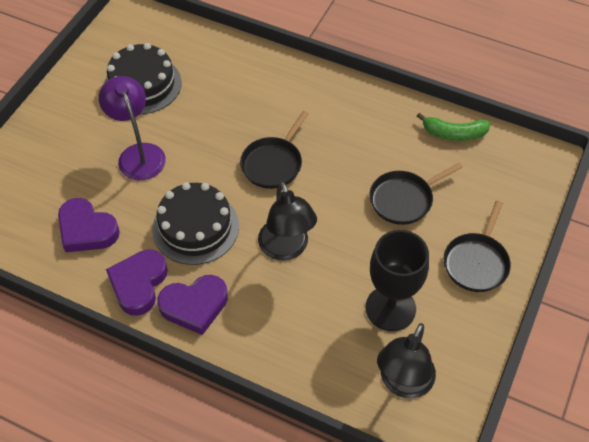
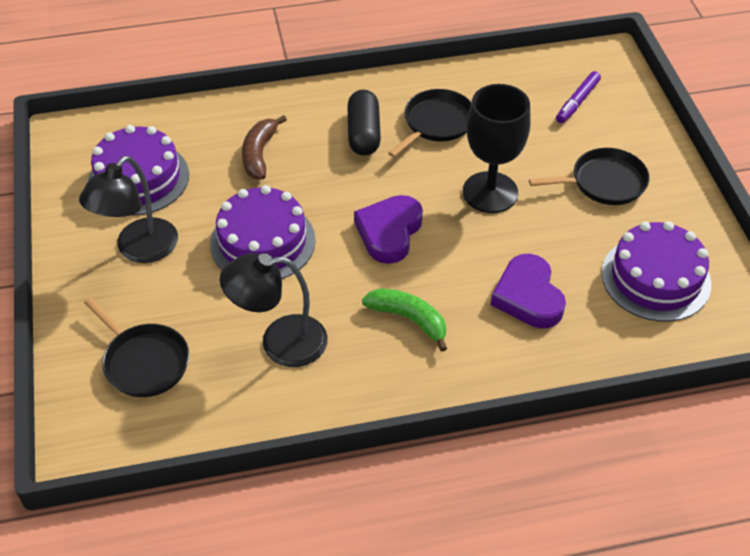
black cake: 2 -> 0
black capsule: 0 -> 1
brown banana: 0 -> 1
purple cake: 0 -> 3
purple heart: 3 -> 2
purple lamp: 1 -> 0
purple marker: 0 -> 1

